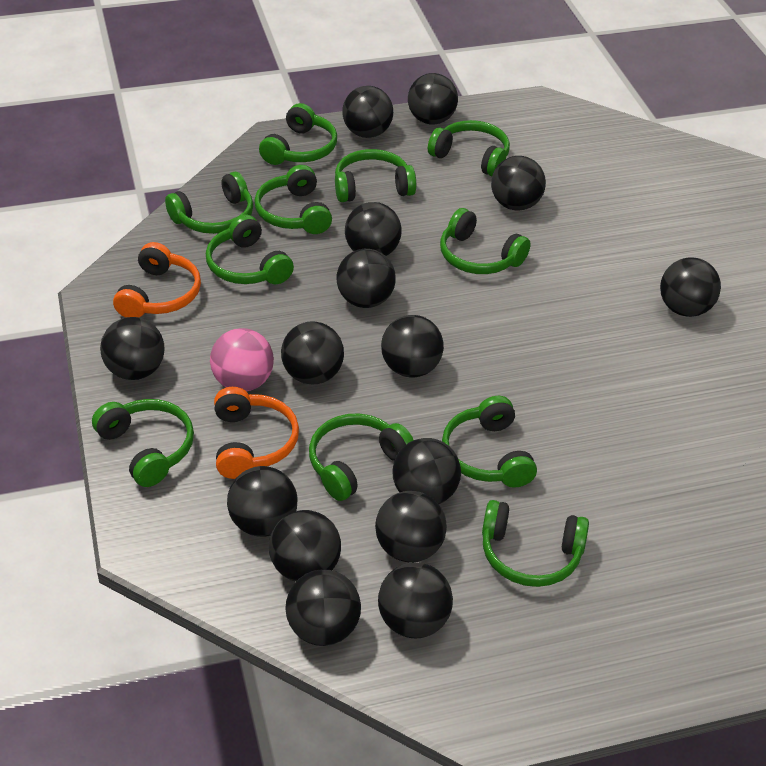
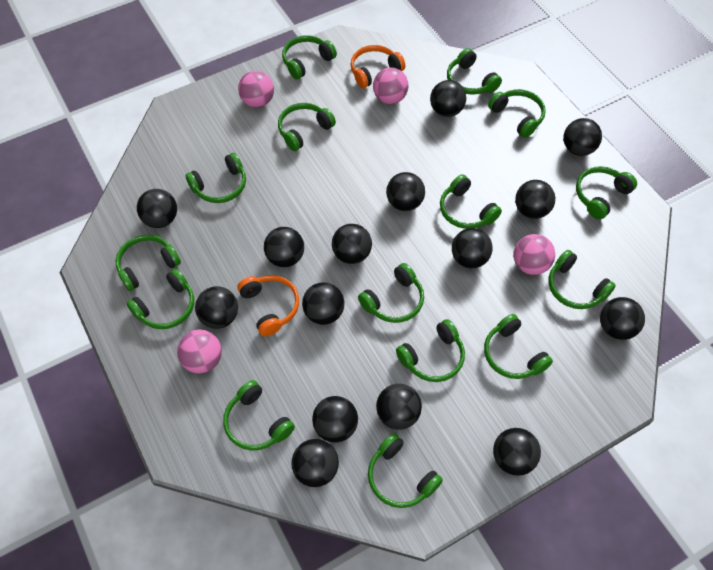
green headphones: 11 -> 15
pink ball: 1 -> 4

